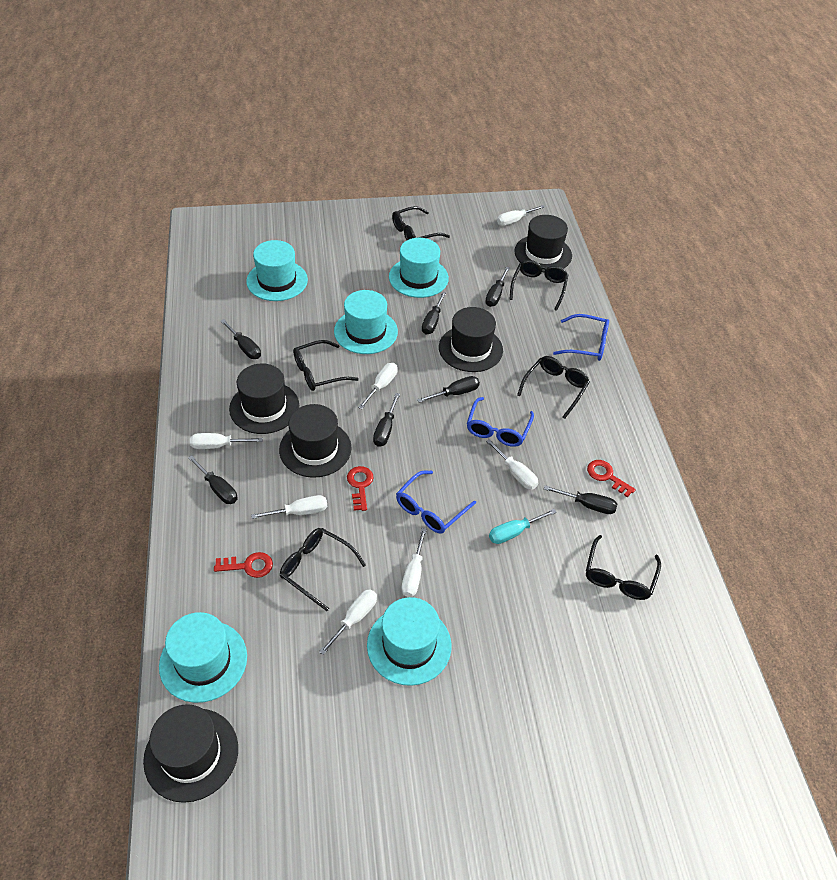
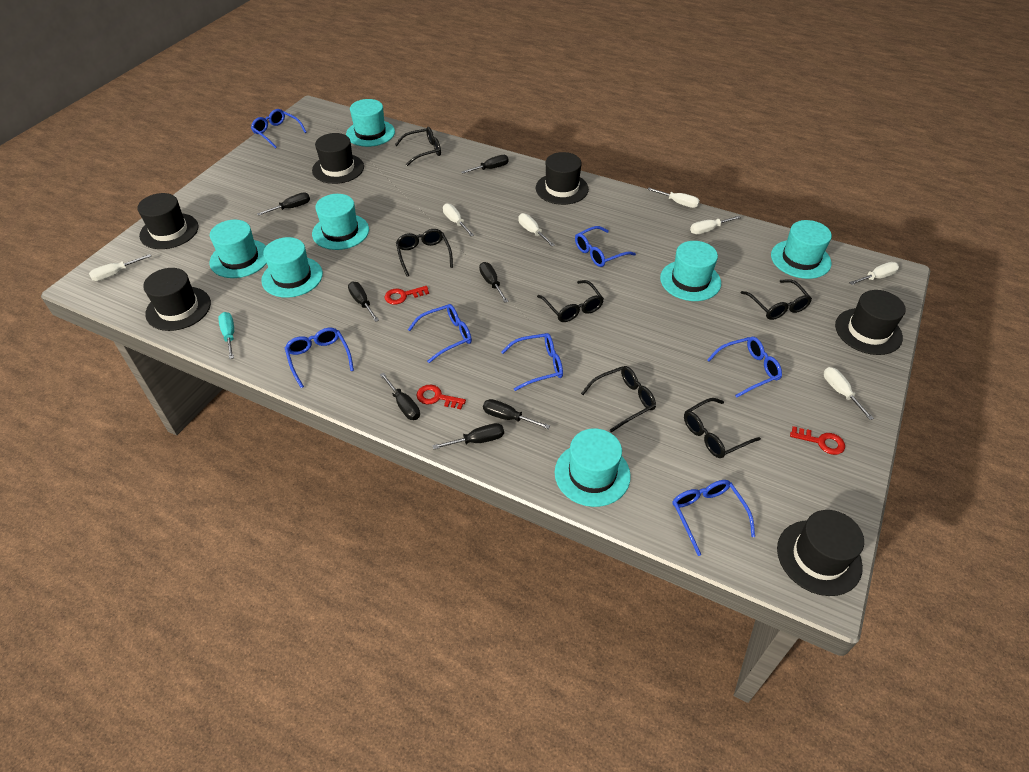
black hat: 5 -> 6
blue glasses: 3 -> 7
turquoise hat: 5 -> 7

